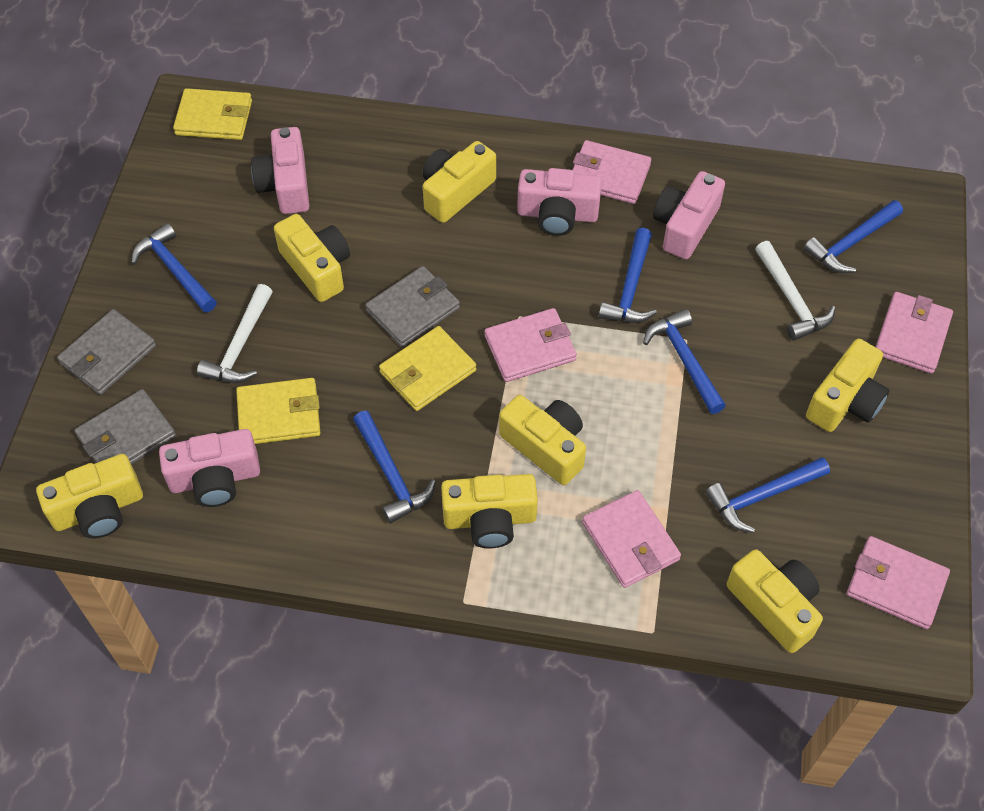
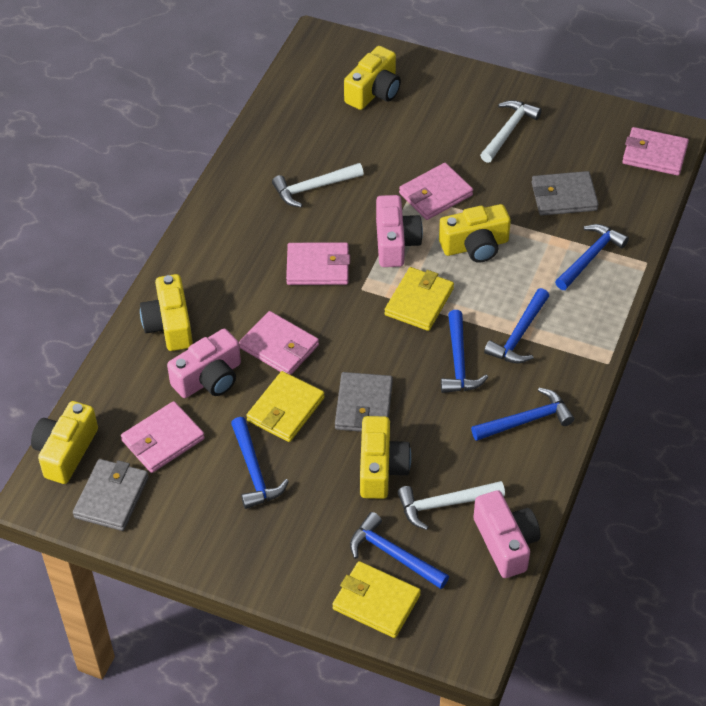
pink camera: 4 -> 3
white hammer: 2 -> 3
yellow camera: 7 -> 5

